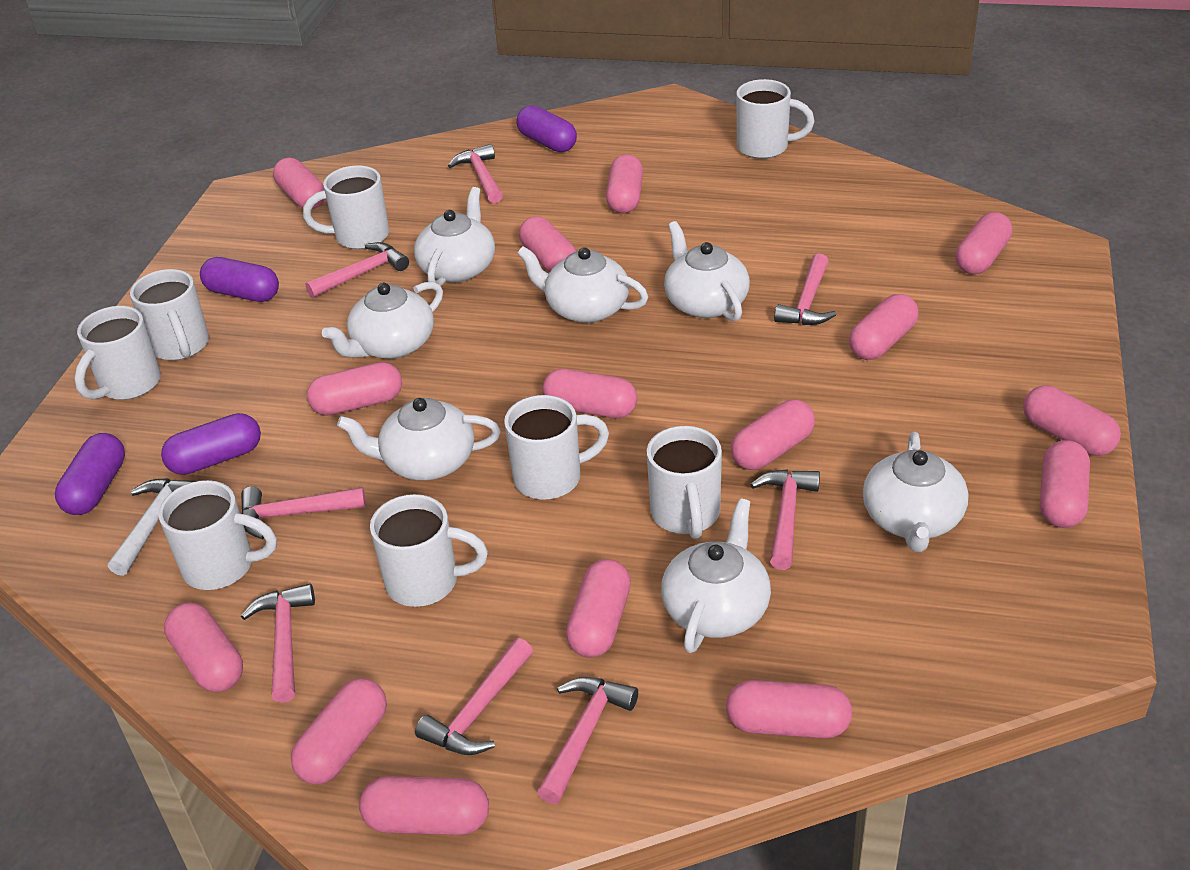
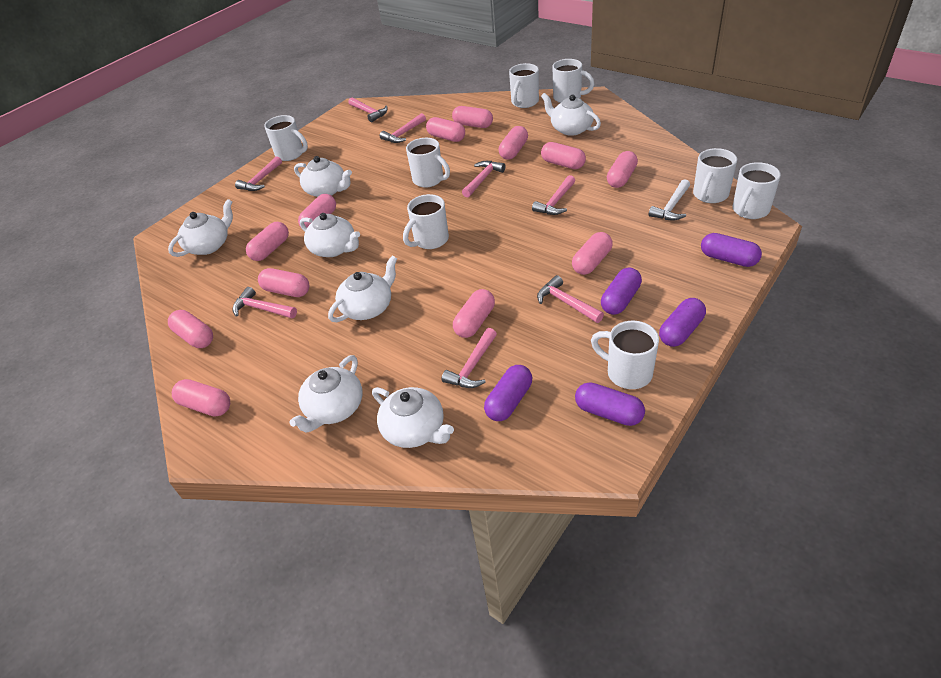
pink capsule: 15 -> 12
purple capsule: 4 -> 5

